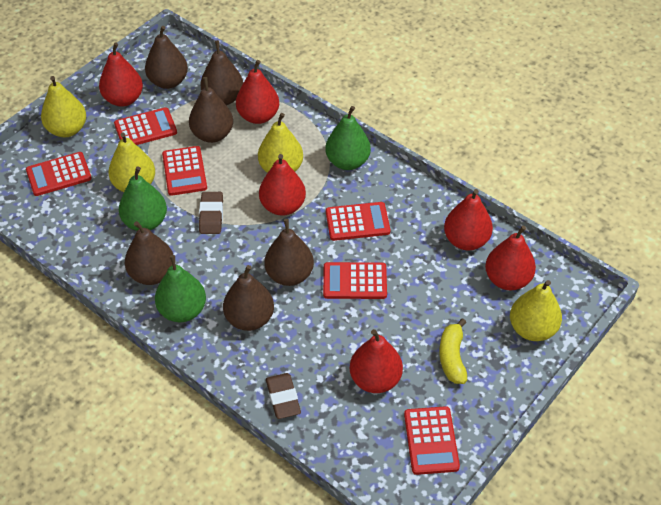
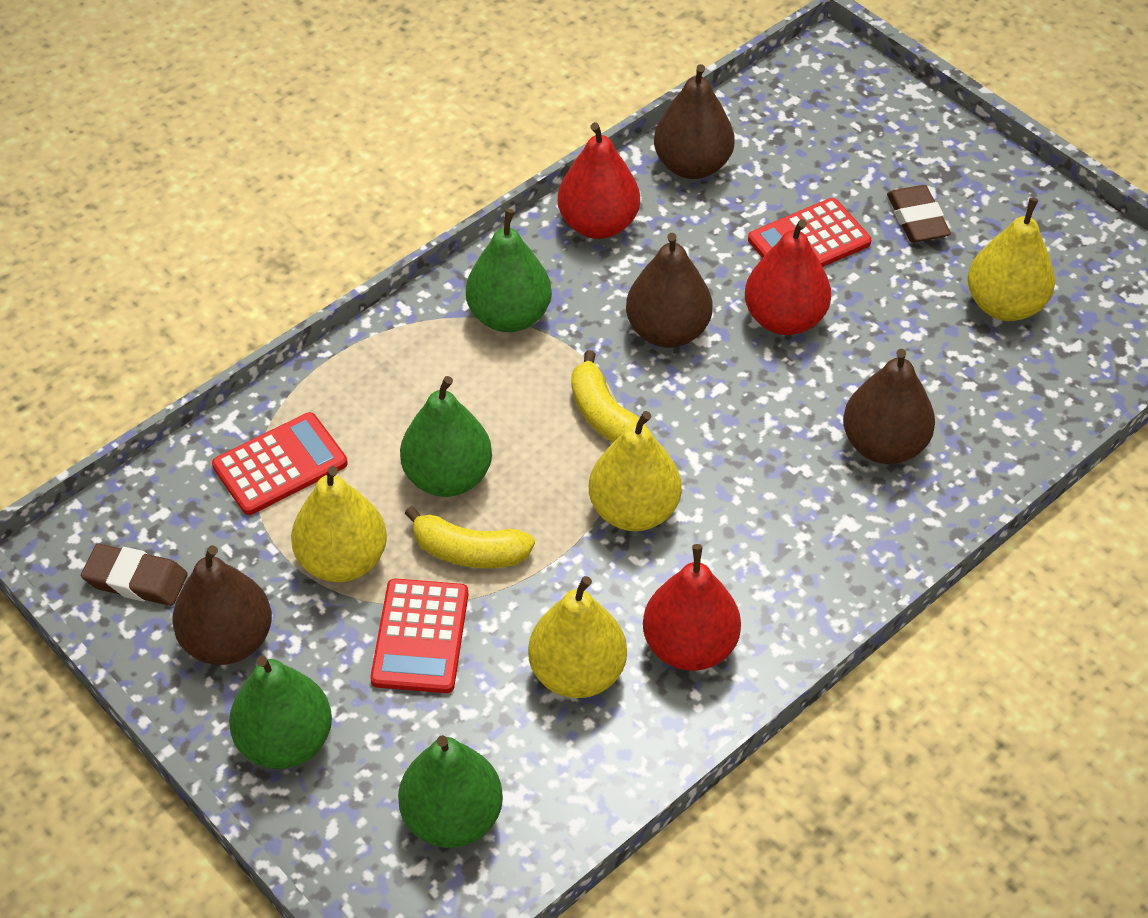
brown pear: 6 -> 4
green pear: 3 -> 4
red calculator: 6 -> 3
red pear: 6 -> 3
yellow banana: 1 -> 2

